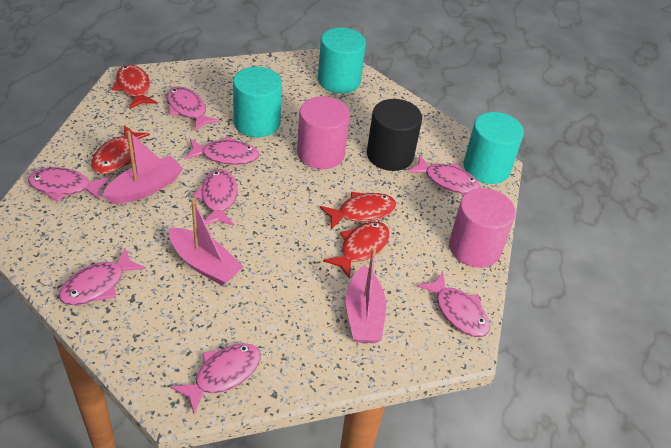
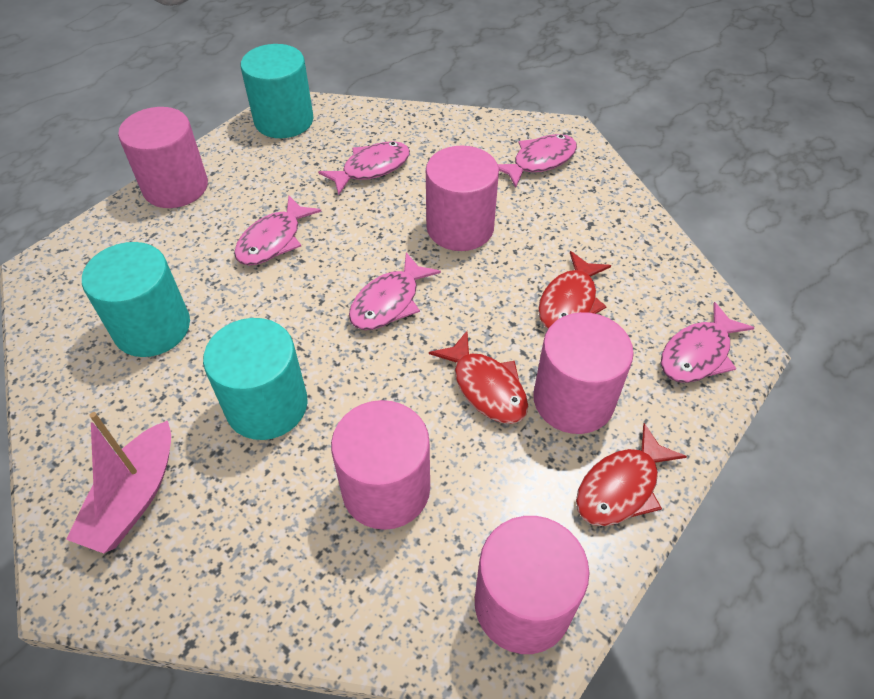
black cylinder: 1 -> 0
pink boat: 3 -> 1
pink cylinder: 2 -> 5
pink fish: 8 -> 5
red fish: 4 -> 3

